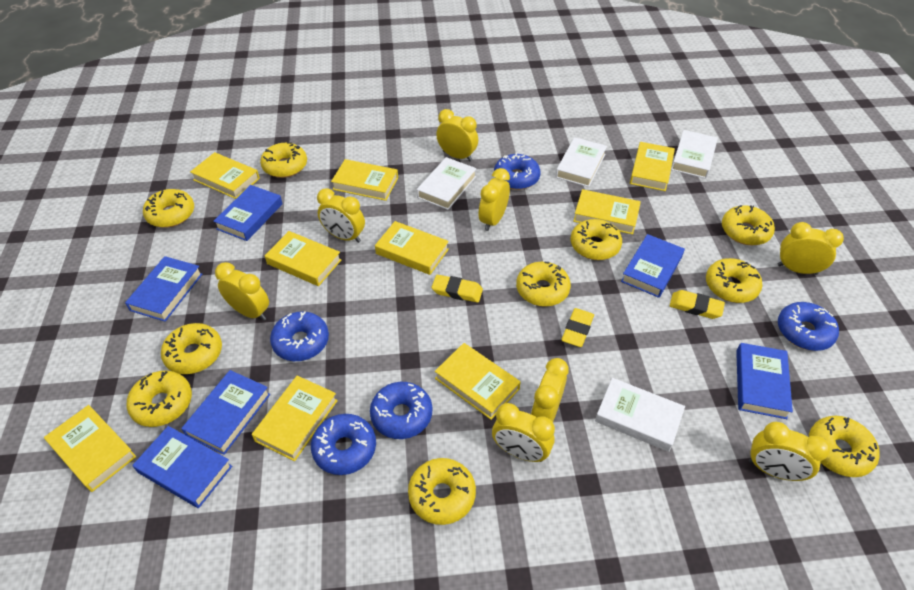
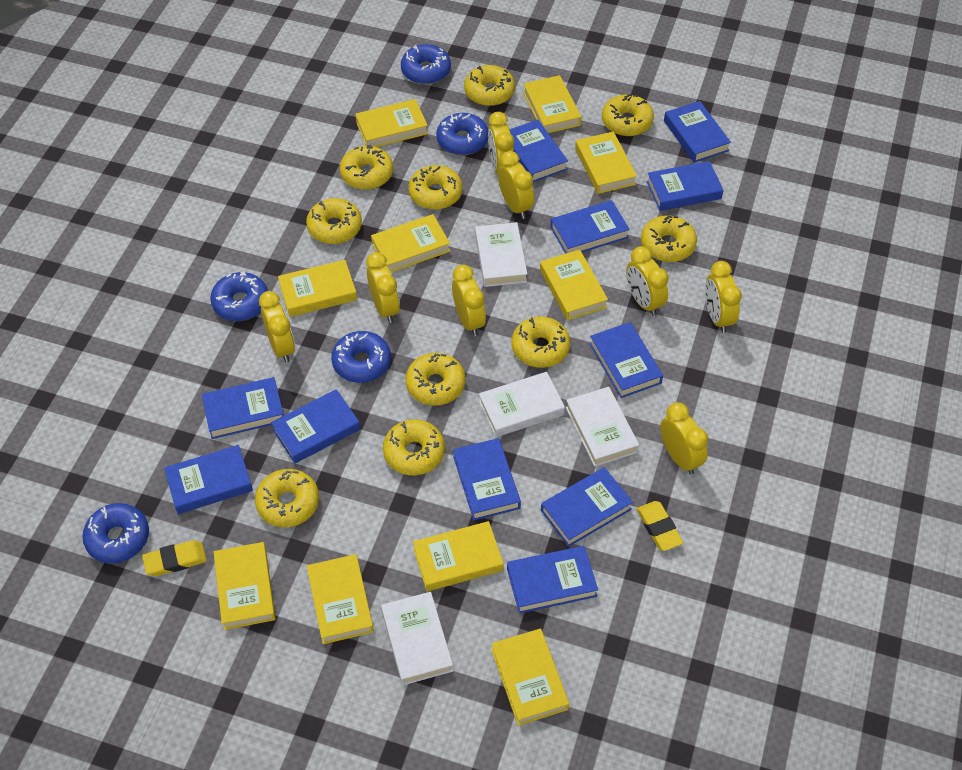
blue book: 6 -> 11
yellow book: 9 -> 10
yellow eraser: 3 -> 2

